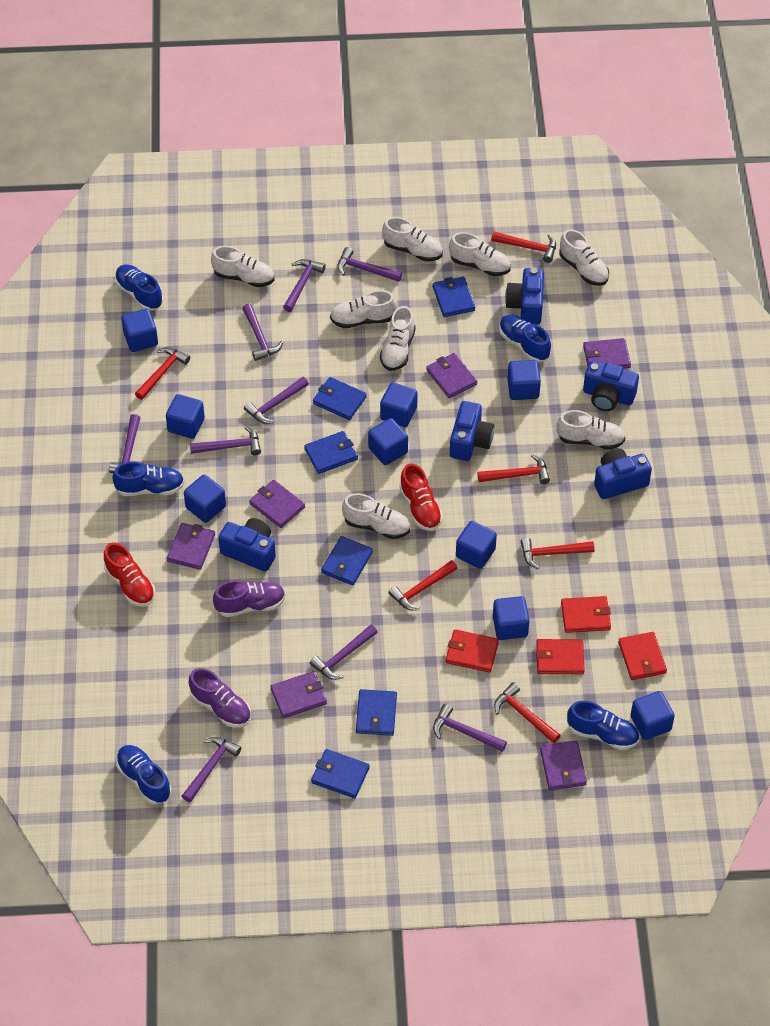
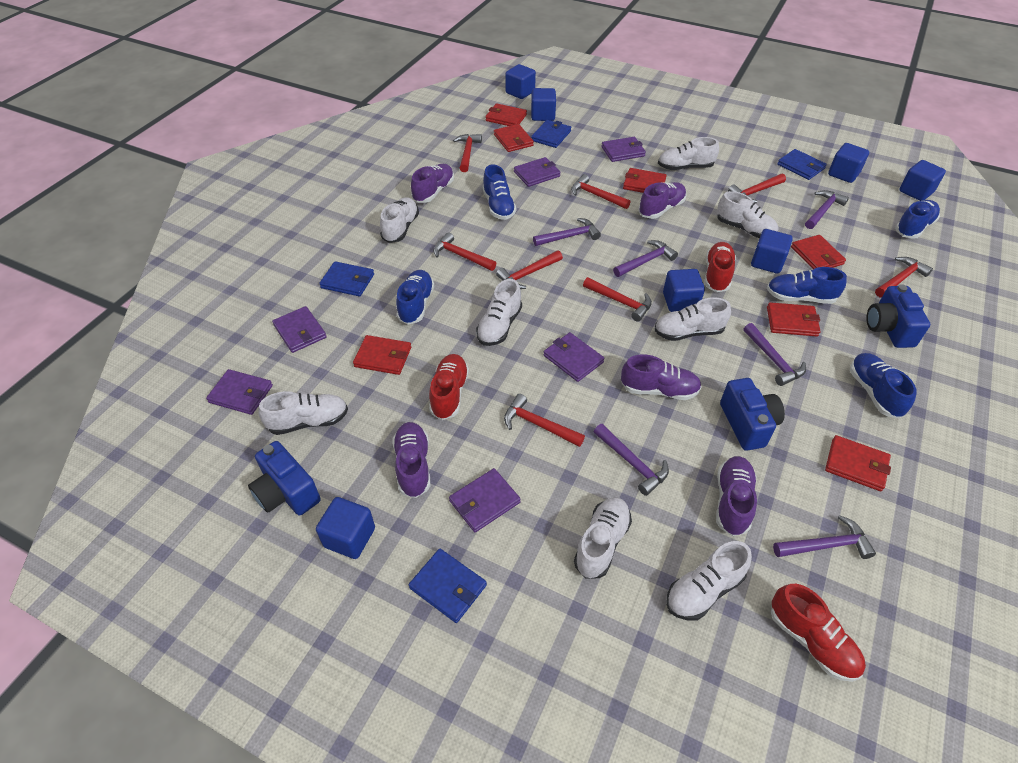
blue camera: 5 -> 3
blue cube: 9 -> 7
blue wallet: 6 -> 4
purple hammer: 9 -> 6
purple shoe: 2 -> 5
red hammer: 6 -> 8
red shoe: 2 -> 3
red wallet: 4 -> 7

